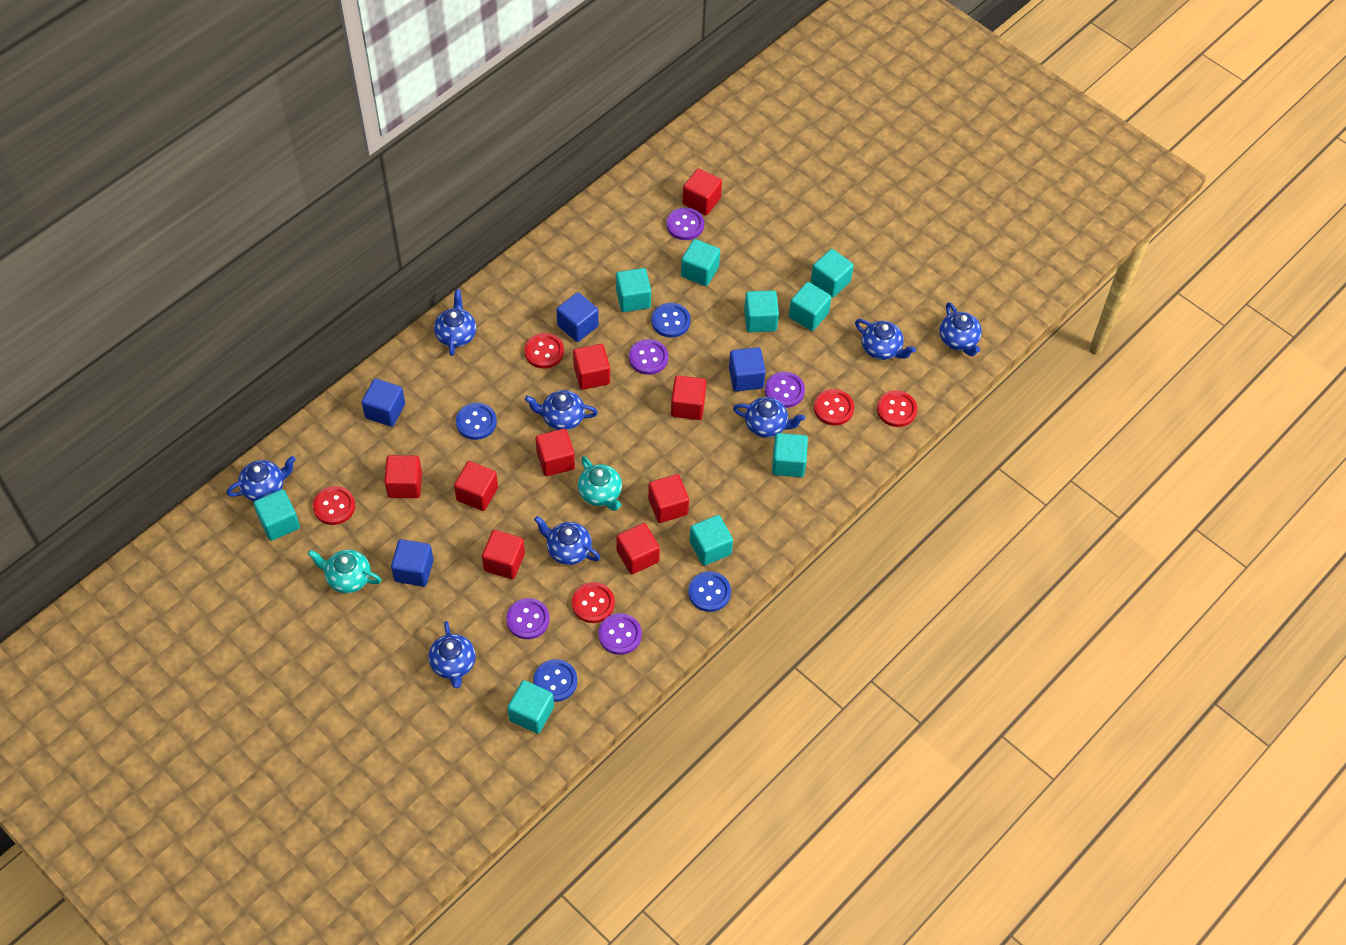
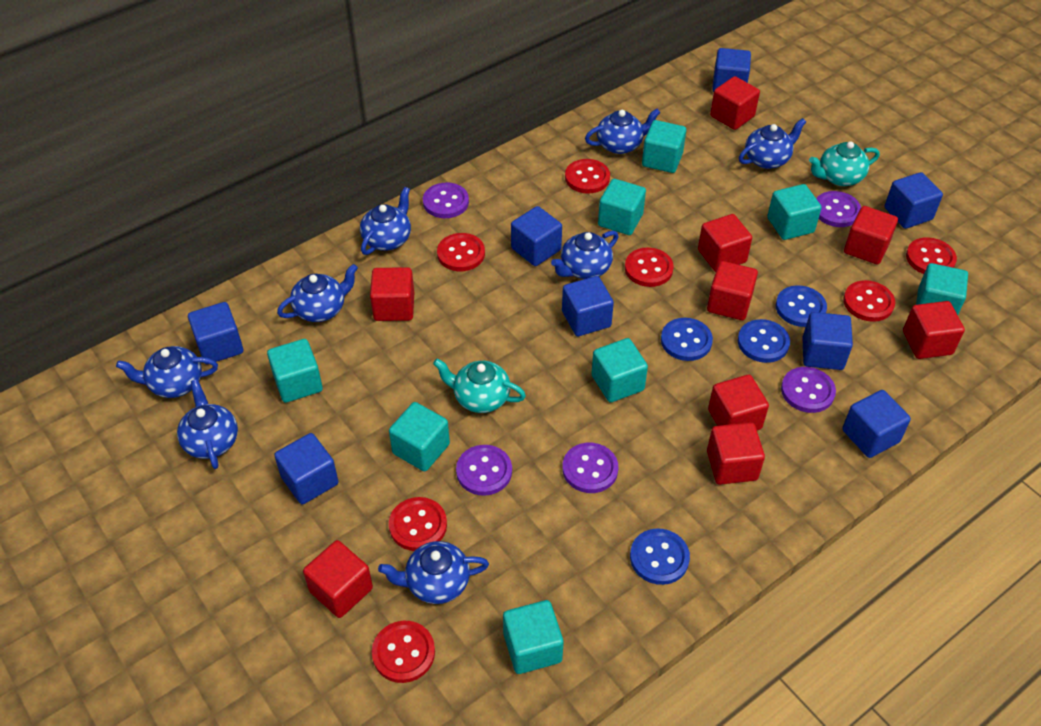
blue cube: 4 -> 8
red button: 5 -> 7
turquoise cube: 9 -> 8

